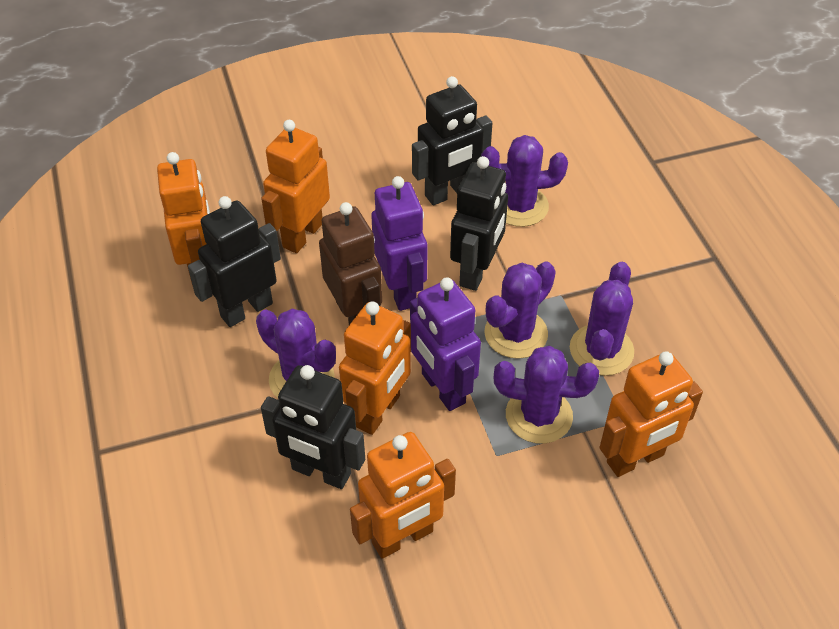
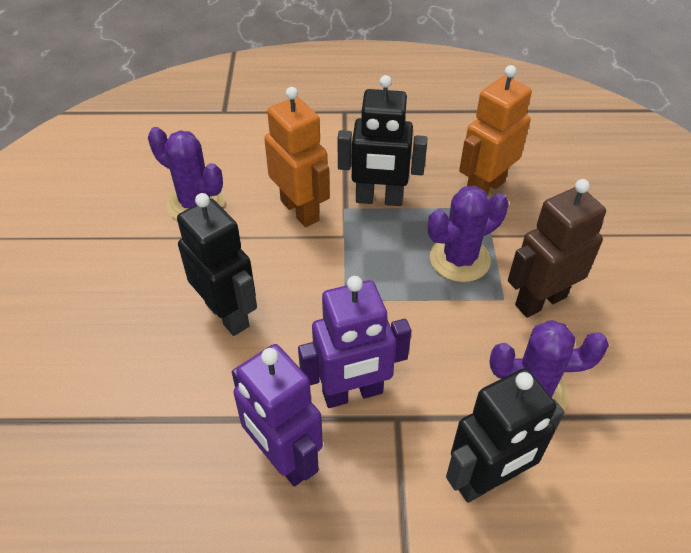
black robot: 4 -> 3
orange robot: 5 -> 2
purple cactus: 5 -> 3

